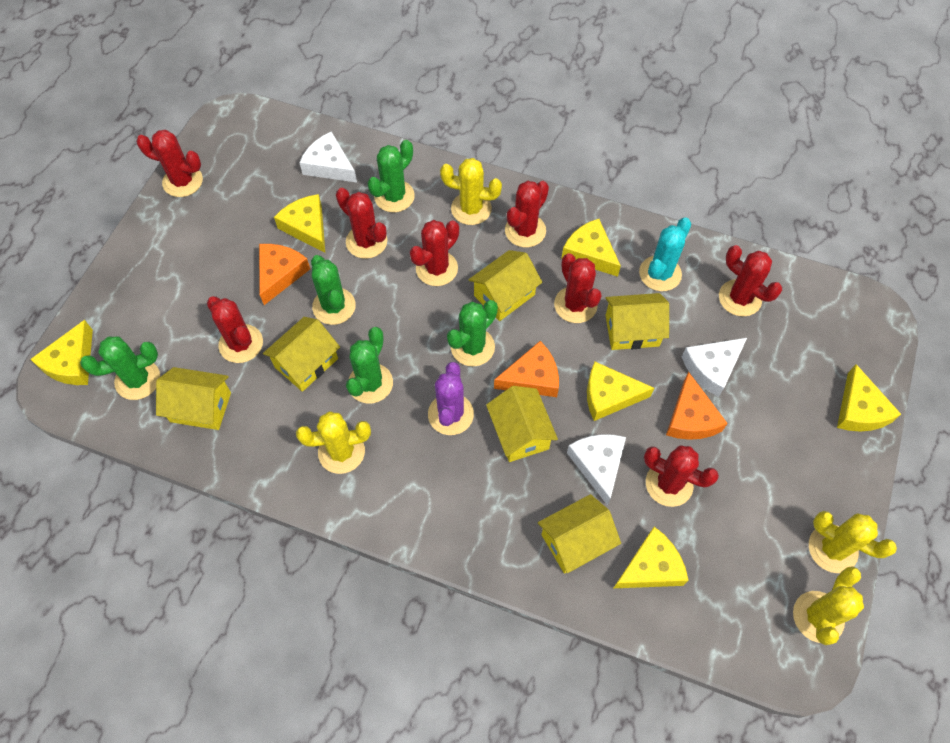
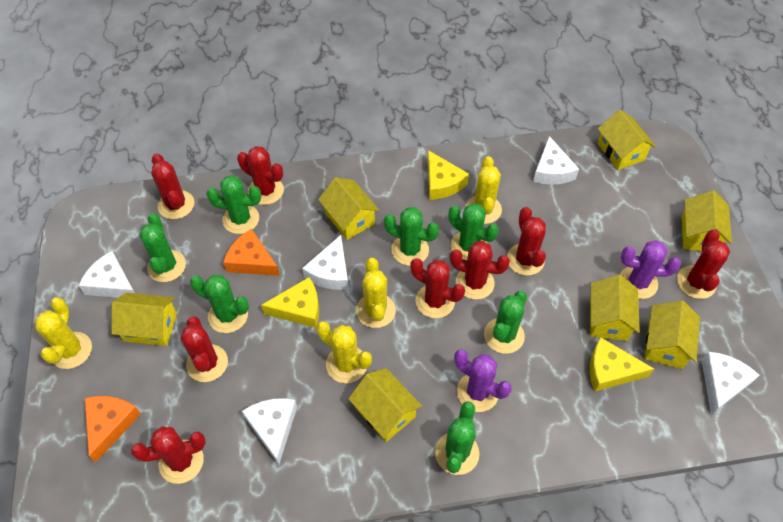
green cactus: 5 -> 7
orange cheese: 3 -> 2
purple cactus: 1 -> 2
turquoise cactus: 1 -> 0
white cheese: 3 -> 5
yellow cheese: 6 -> 3
yellow house: 6 -> 7

